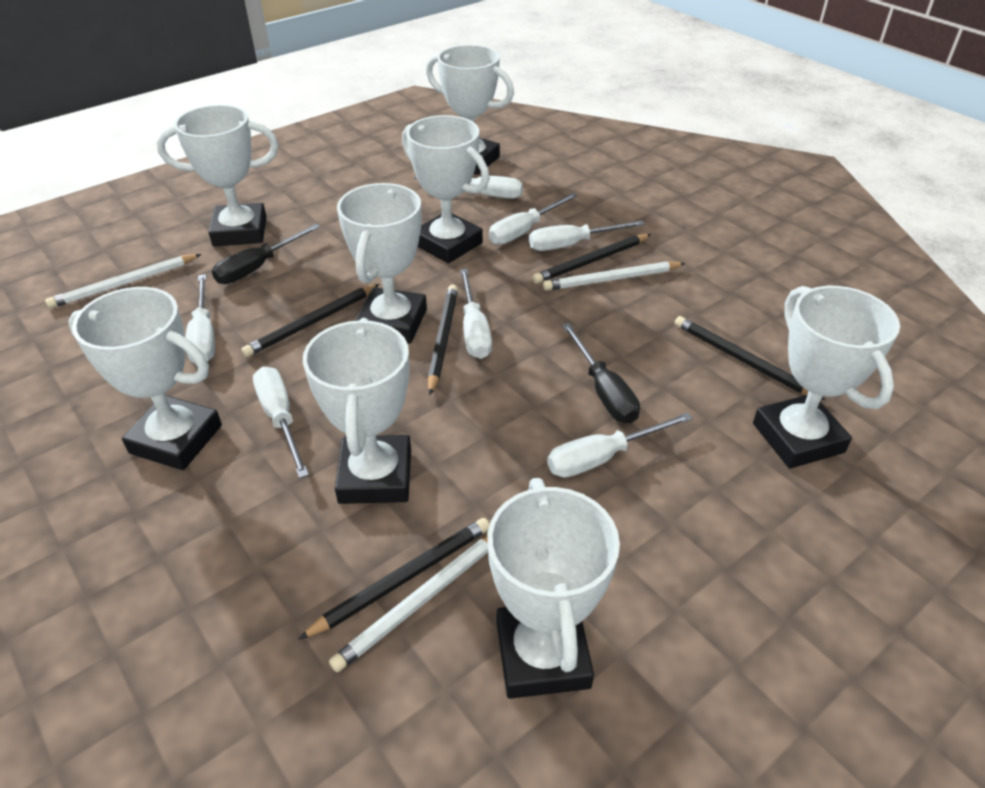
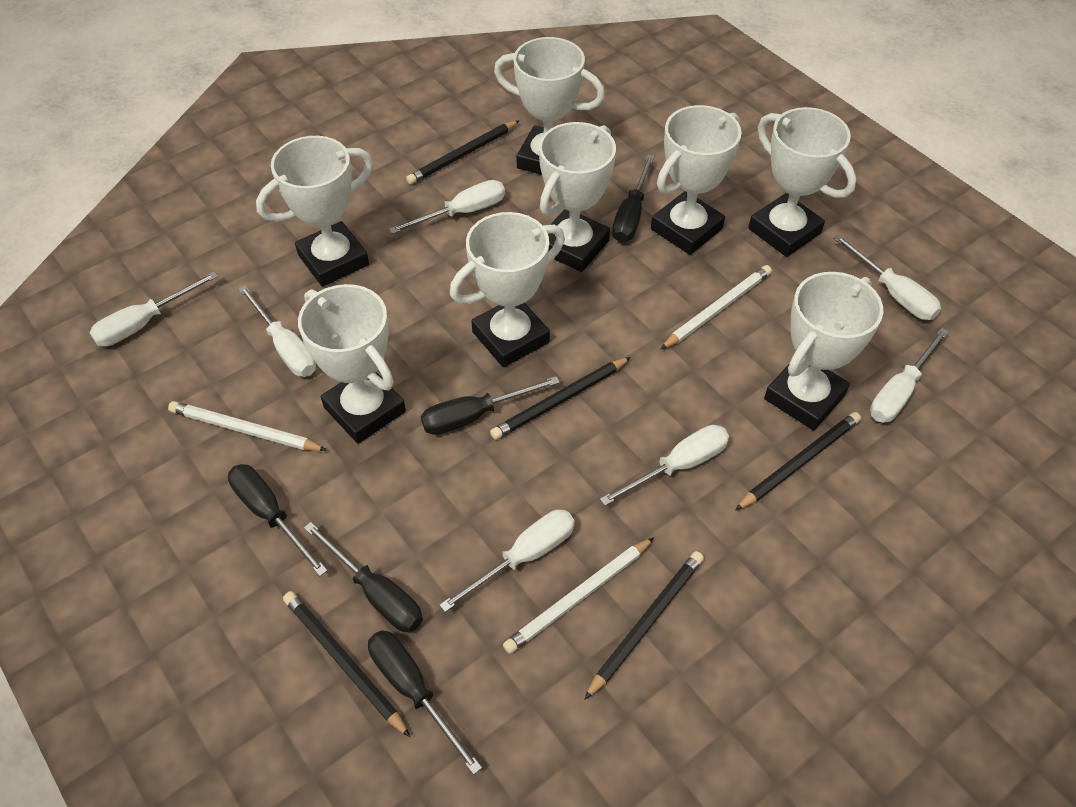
black screwdriver: 2 -> 5

